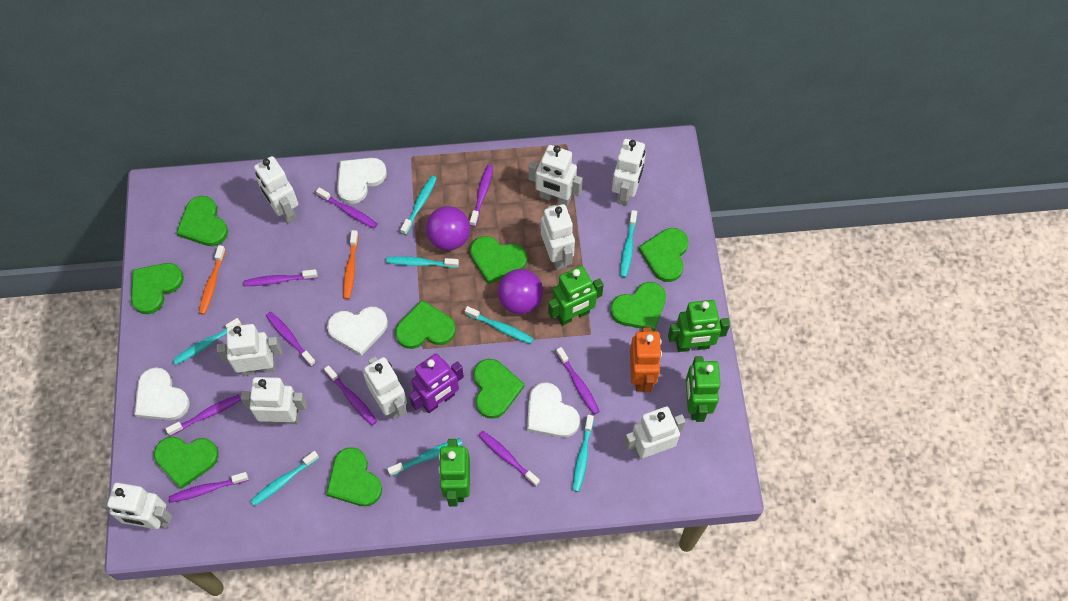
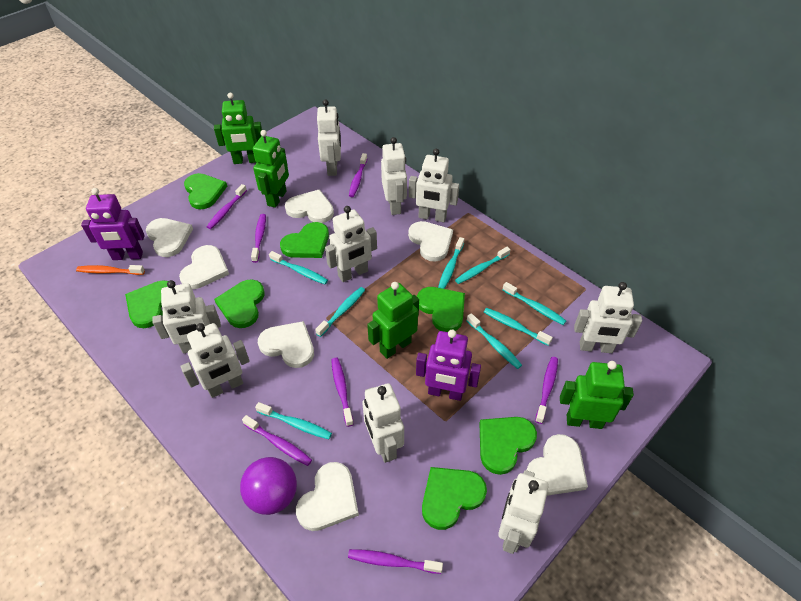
green heart: 9 -> 7
orange robot: 1 -> 0
orange toothbrush: 2 -> 1
purple ball: 2 -> 1
purple robot: 1 -> 2
purple toothbrush: 9 -> 7
white heart: 4 -> 7

